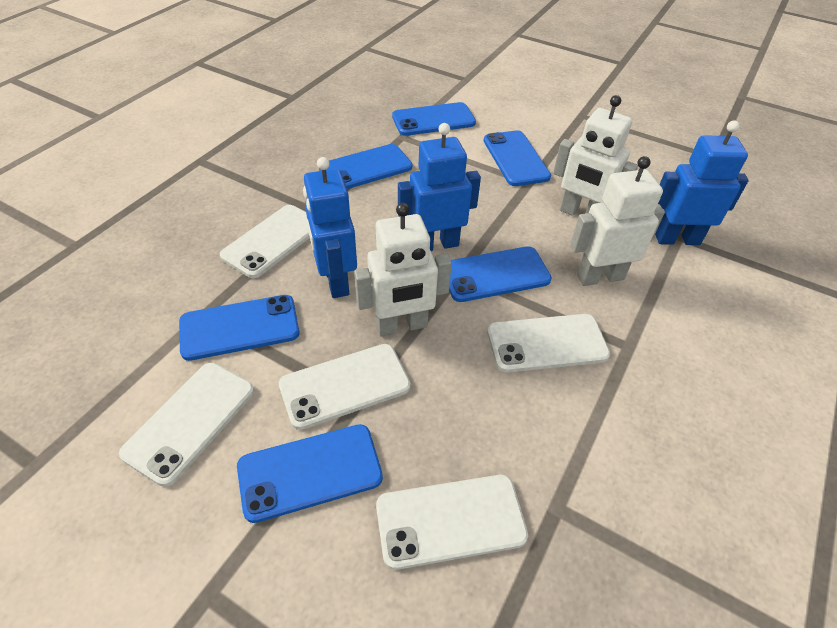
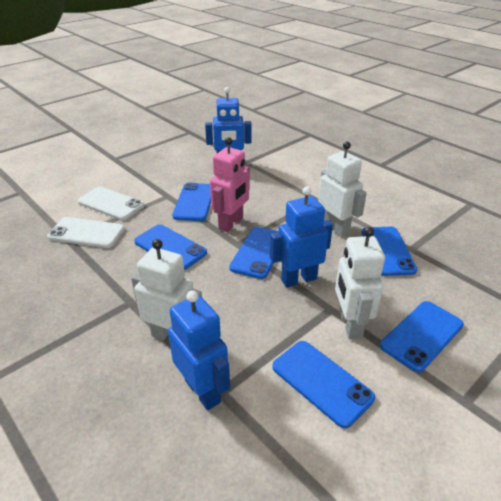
pink robot: 0 -> 1
white phone: 5 -> 2

